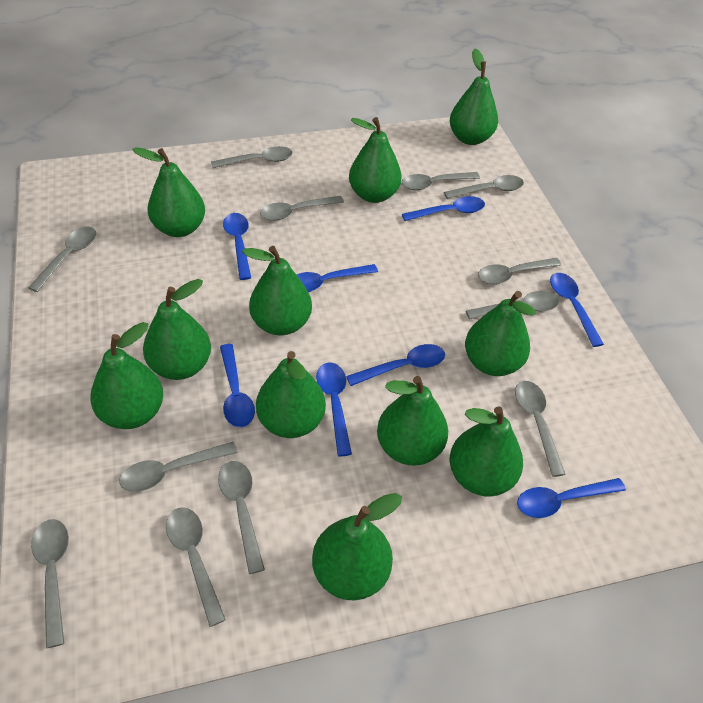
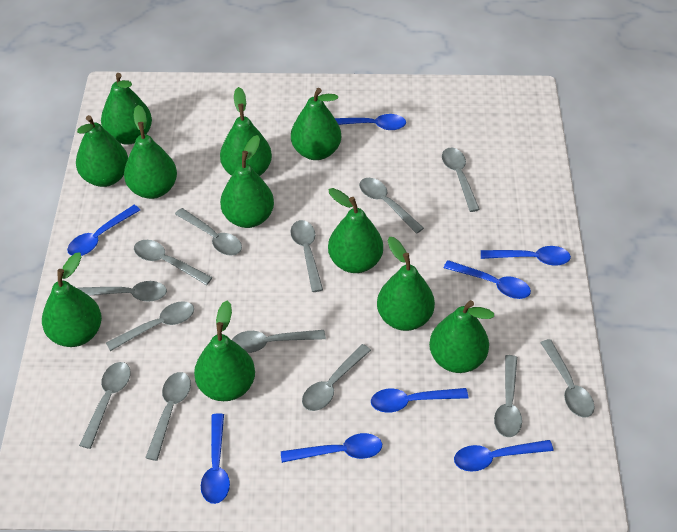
grey spoon: 12 -> 13

